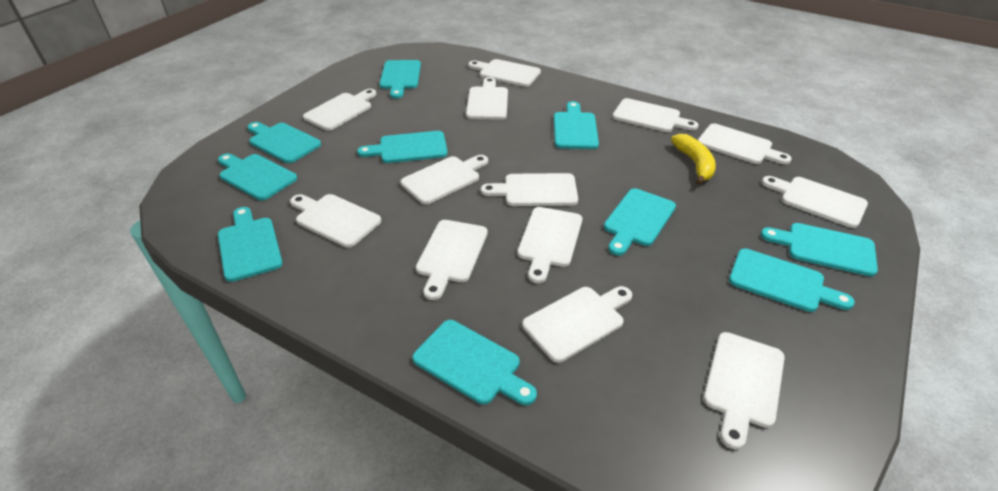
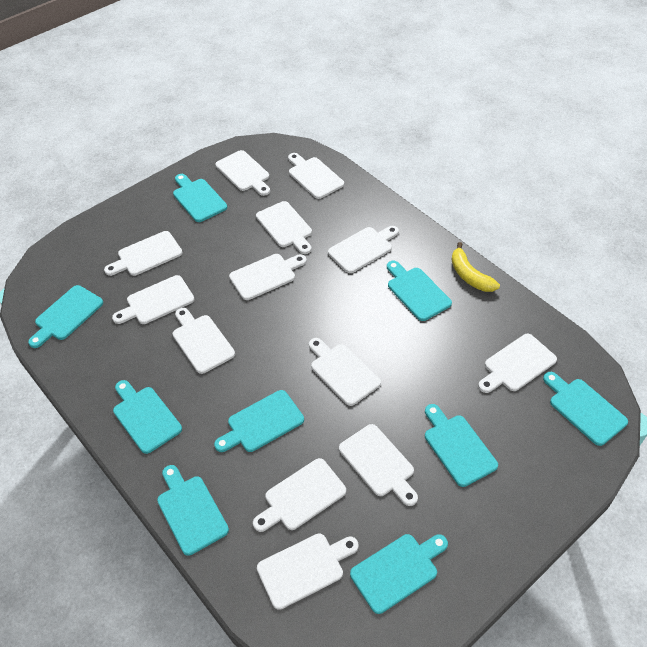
turquoise cutting board: 10 -> 9

